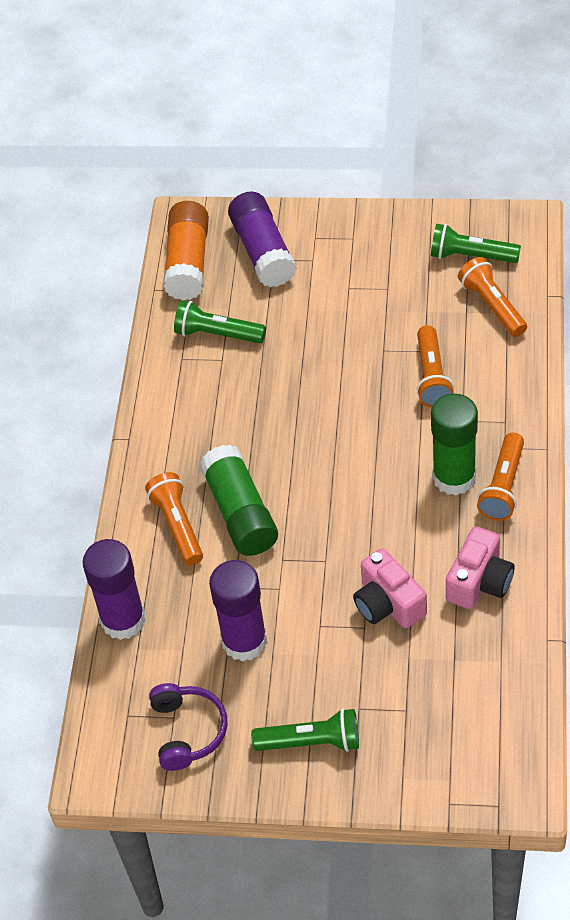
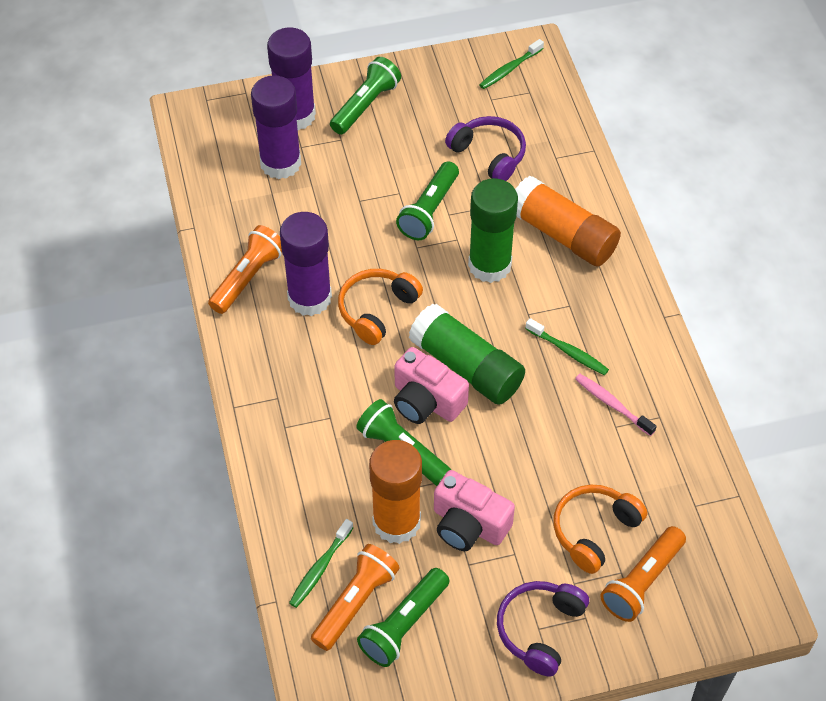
green flashlight: 3 -> 4
green toothbrush: 0 -> 3
orange flashlight: 4 -> 3
orange glue stick: 1 -> 2
orange headphones: 0 -> 2
pink toothbrush: 0 -> 1
purple headphones: 1 -> 2

